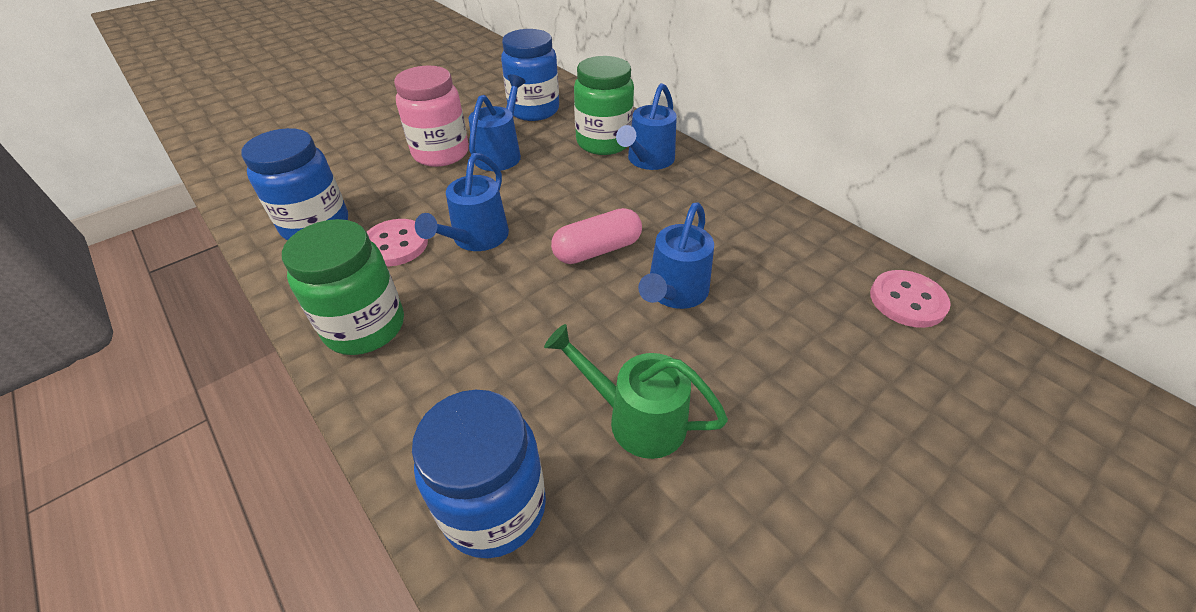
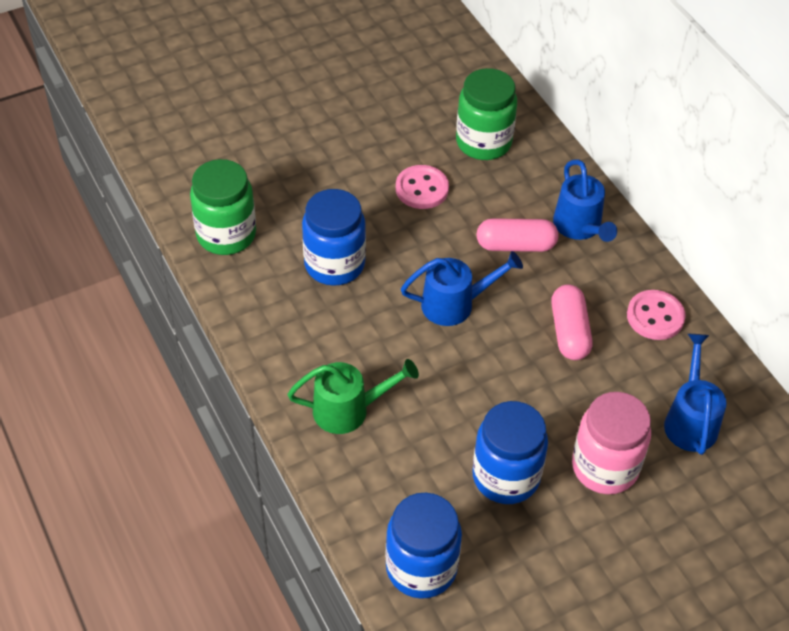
blue watering can: 4 -> 3
pink capsule: 1 -> 2

